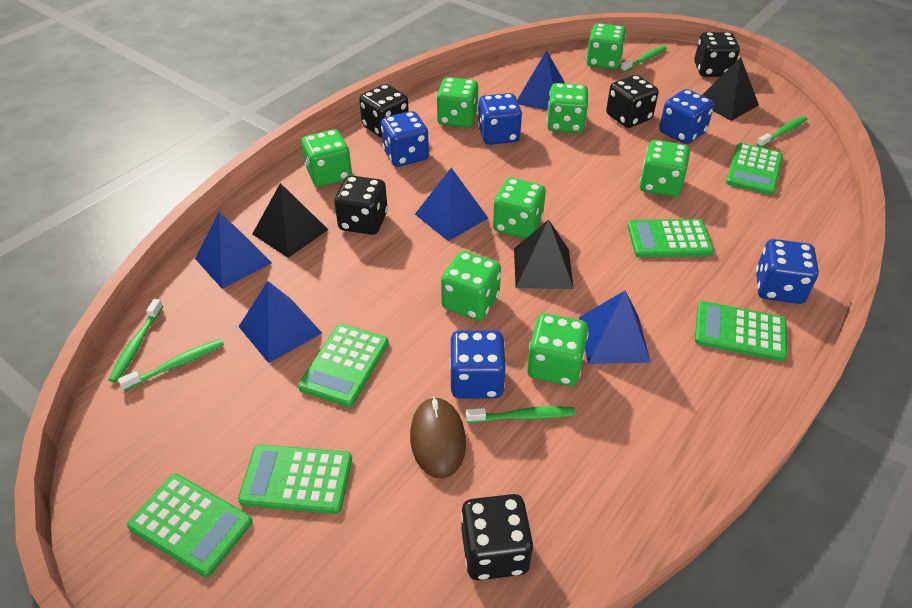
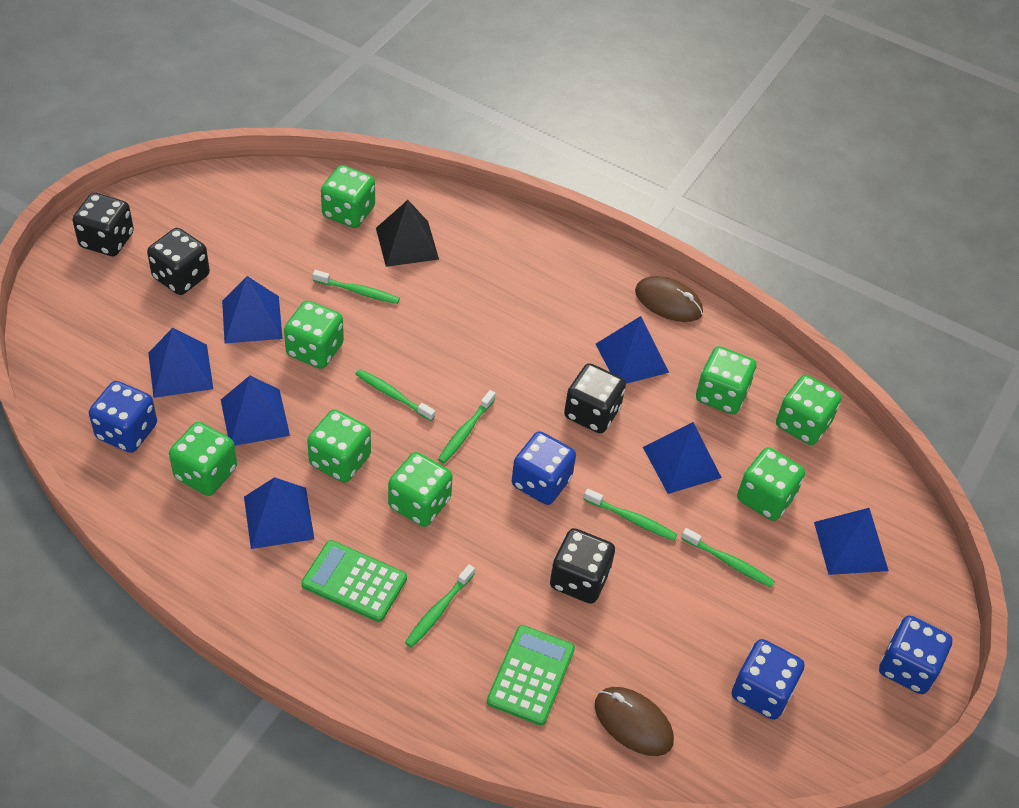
black dice: 5 -> 4
black pyramid: 3 -> 1
blue dice: 5 -> 4
blue pyramid: 5 -> 7
brown mouse: 1 -> 2
green calculator: 6 -> 2
green toothbrush: 5 -> 6

